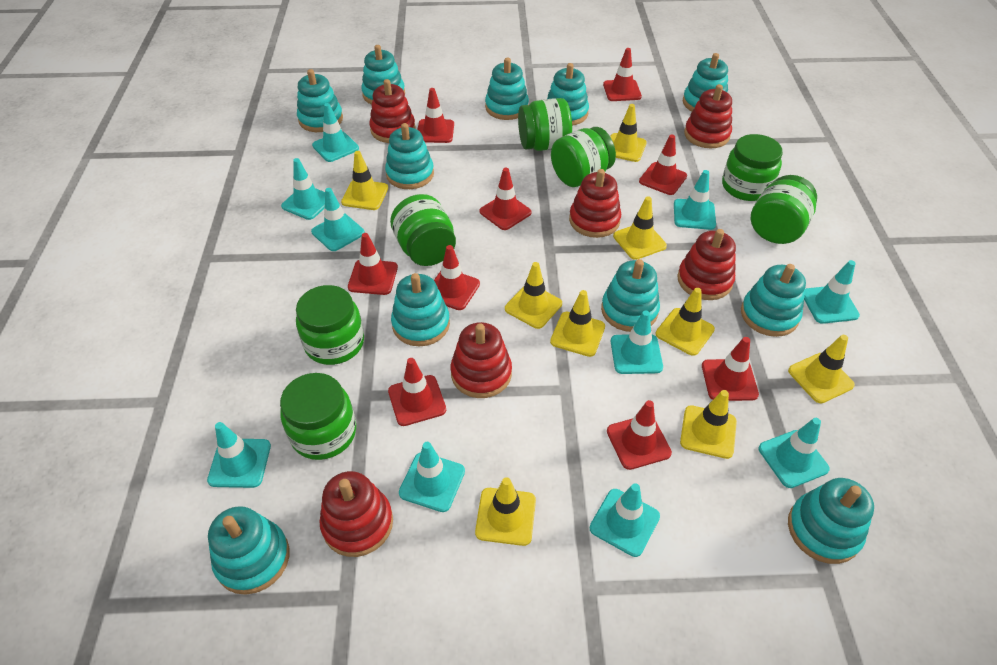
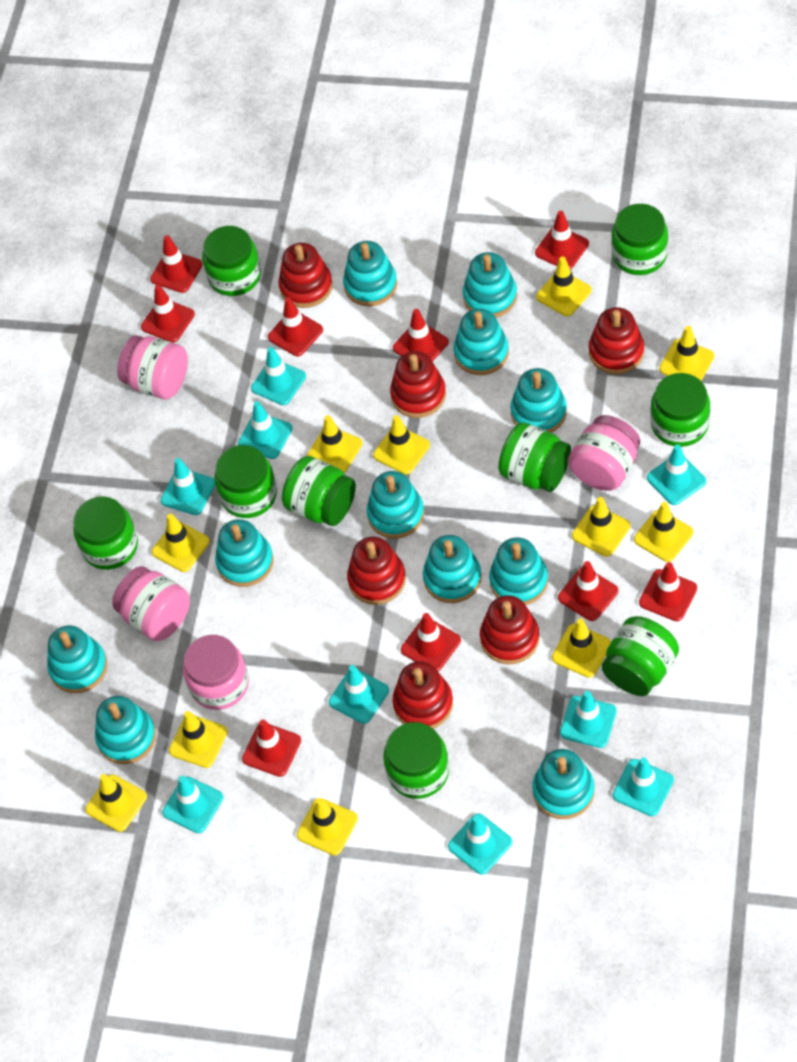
green jar: 7 -> 9
pink jar: 0 -> 4
turquoise traffic cone: 10 -> 9
yellow traffic cone: 9 -> 11

